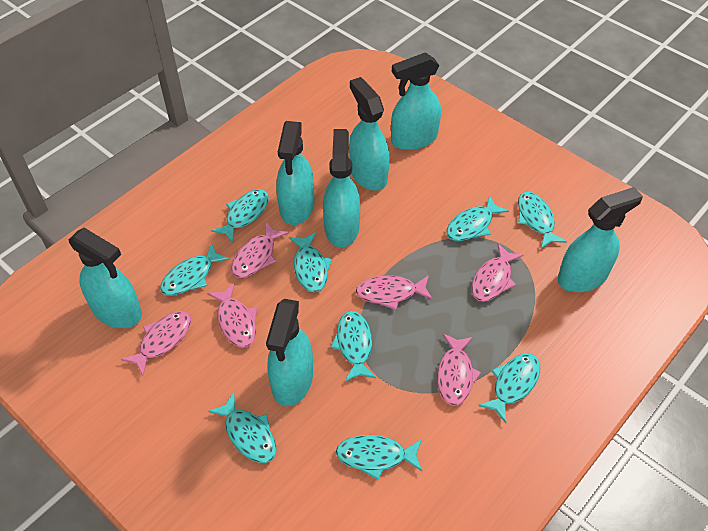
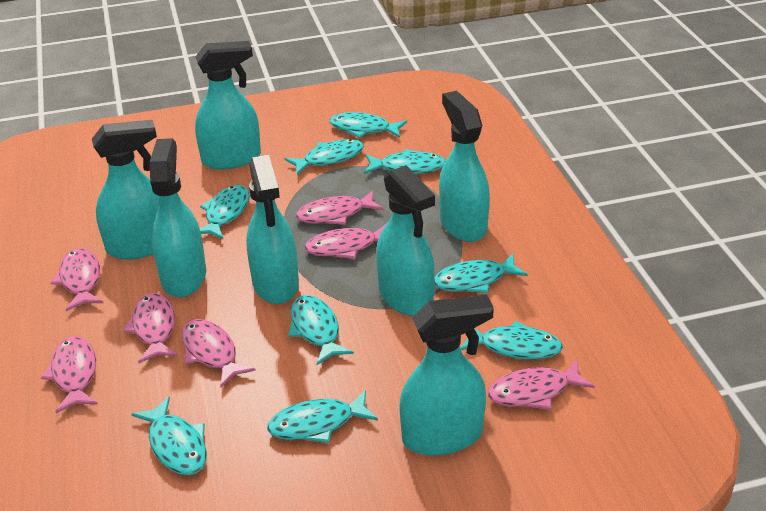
pink fish: 6 -> 7

